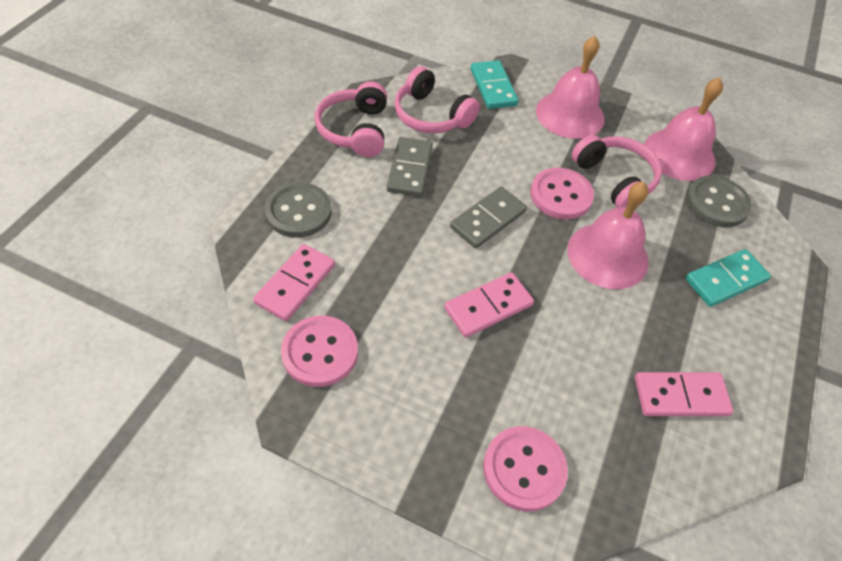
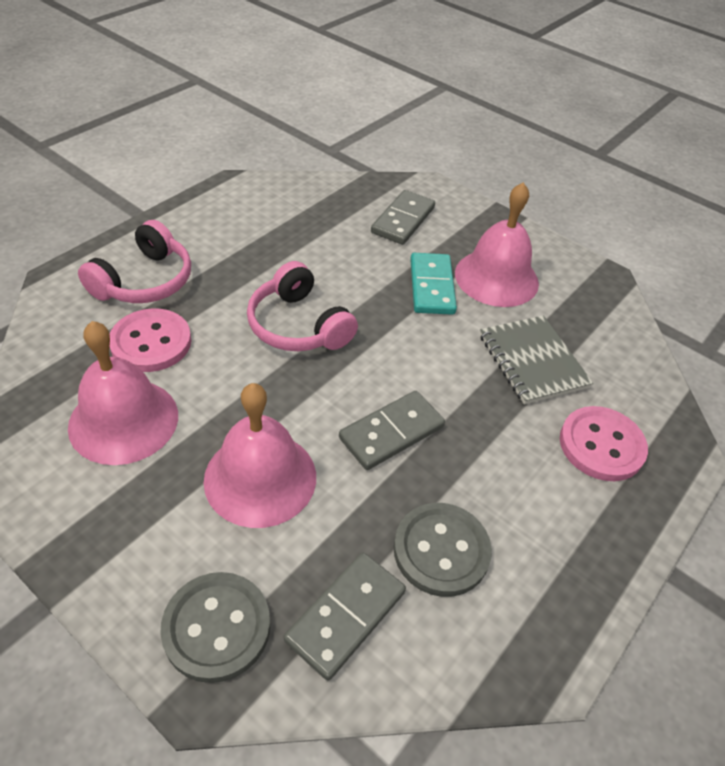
grey domino: 2 -> 3
grey notebook: 0 -> 1
pink button: 3 -> 2
pink domino: 3 -> 0
pink headphones: 3 -> 2
turquoise domino: 2 -> 1

